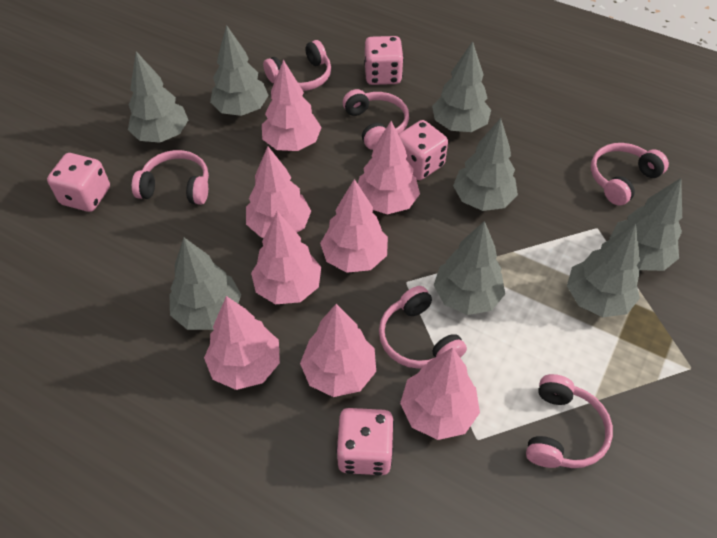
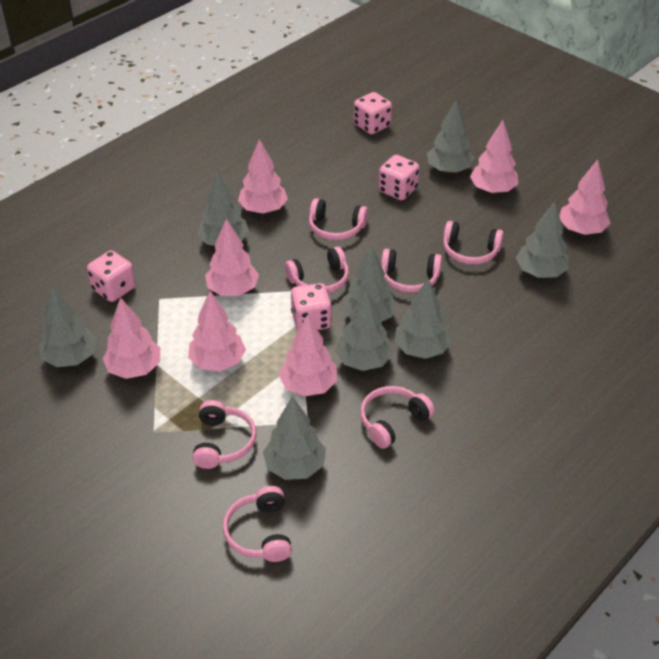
pink headphones: 6 -> 7
pink tree: 8 -> 7

